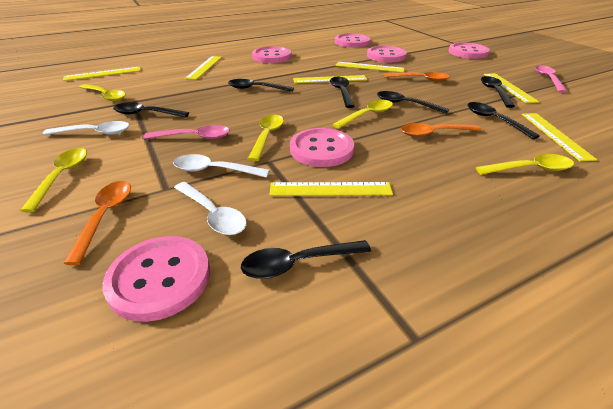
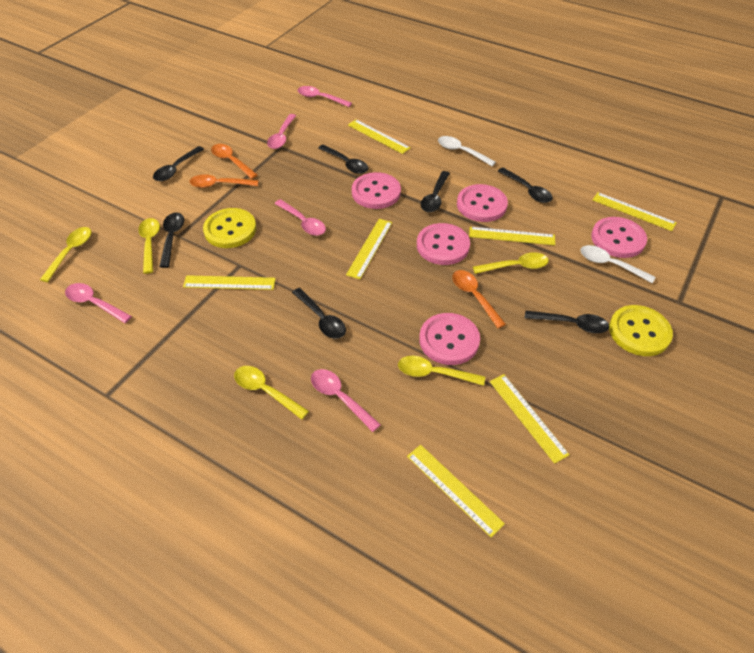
pink button: 6 -> 5
pink spoon: 2 -> 5
white spoon: 3 -> 2
yellow button: 0 -> 2

